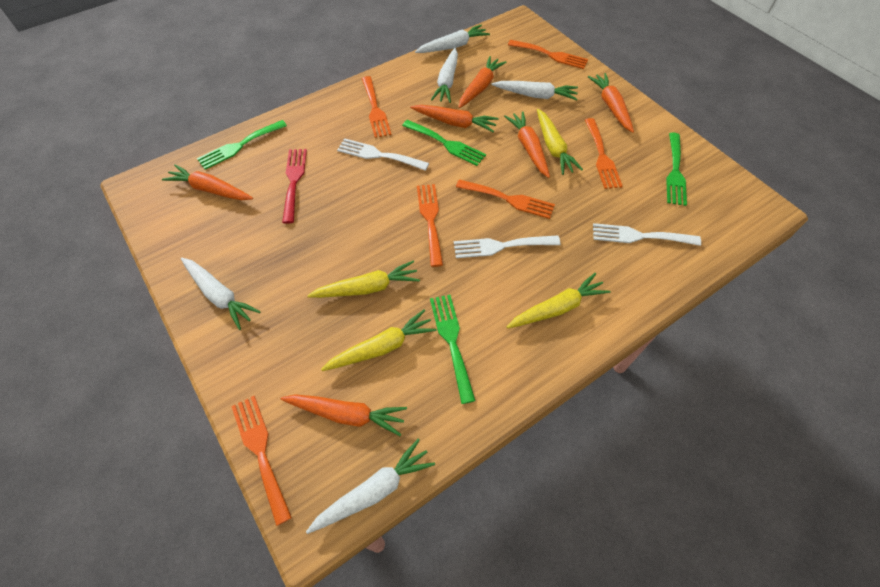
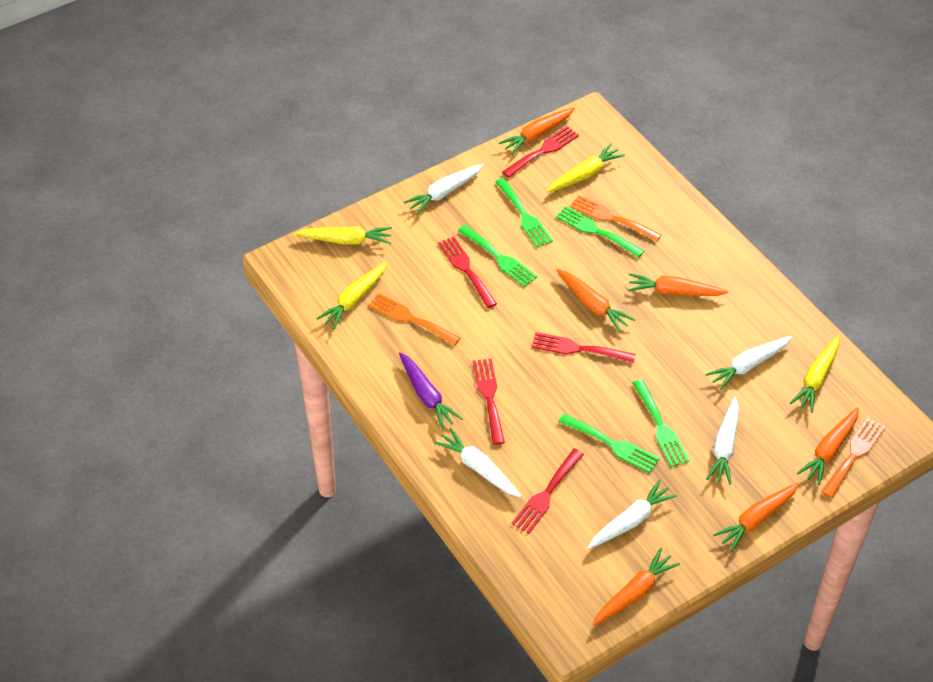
green fork: 4 -> 5
orange fork: 6 -> 3
purple carrot: 0 -> 1
red fork: 1 -> 5
white fork: 3 -> 0

